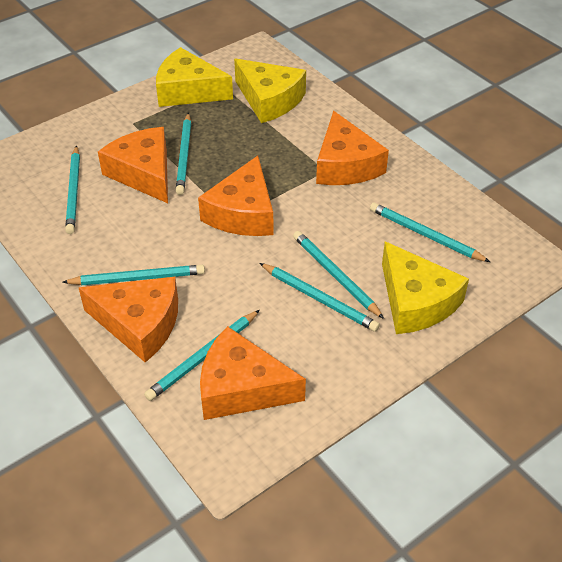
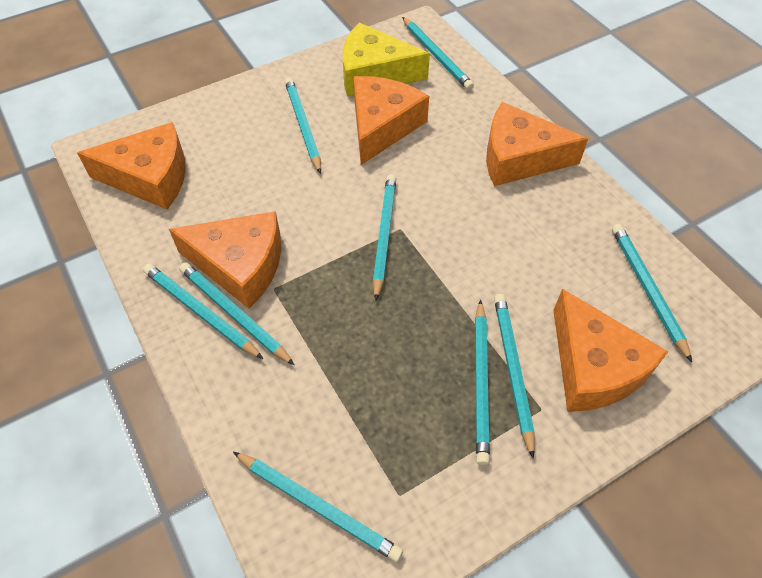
turquoise pencil: 7 -> 9
yellow cheese: 3 -> 1

